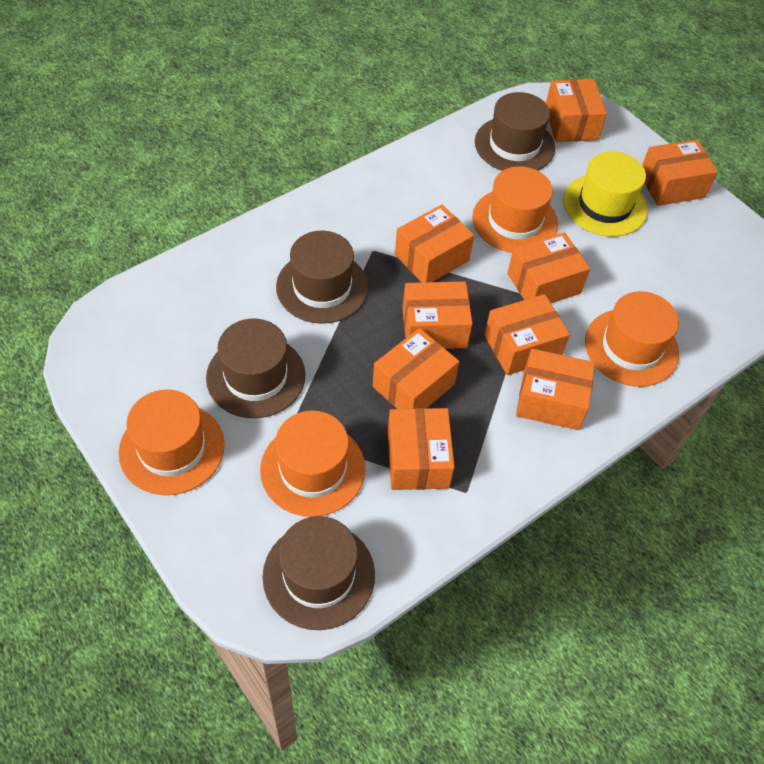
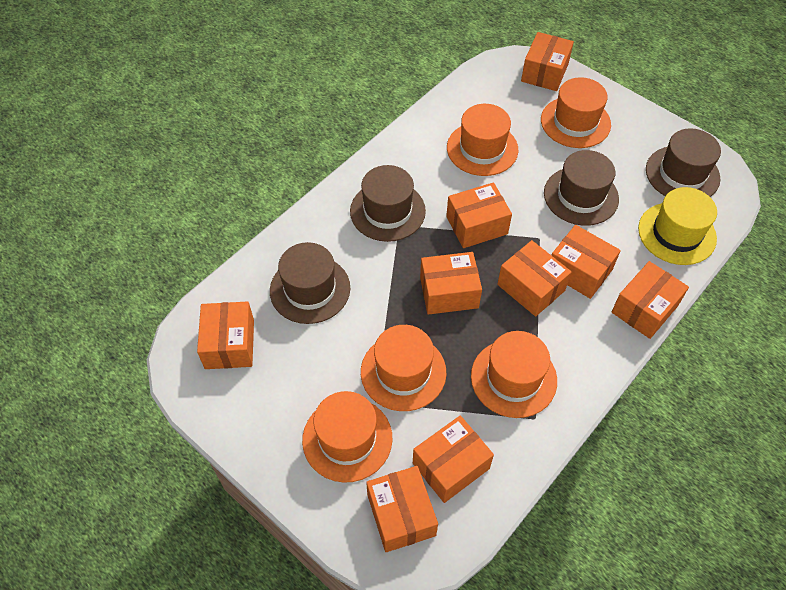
orange hat: 4 -> 5

